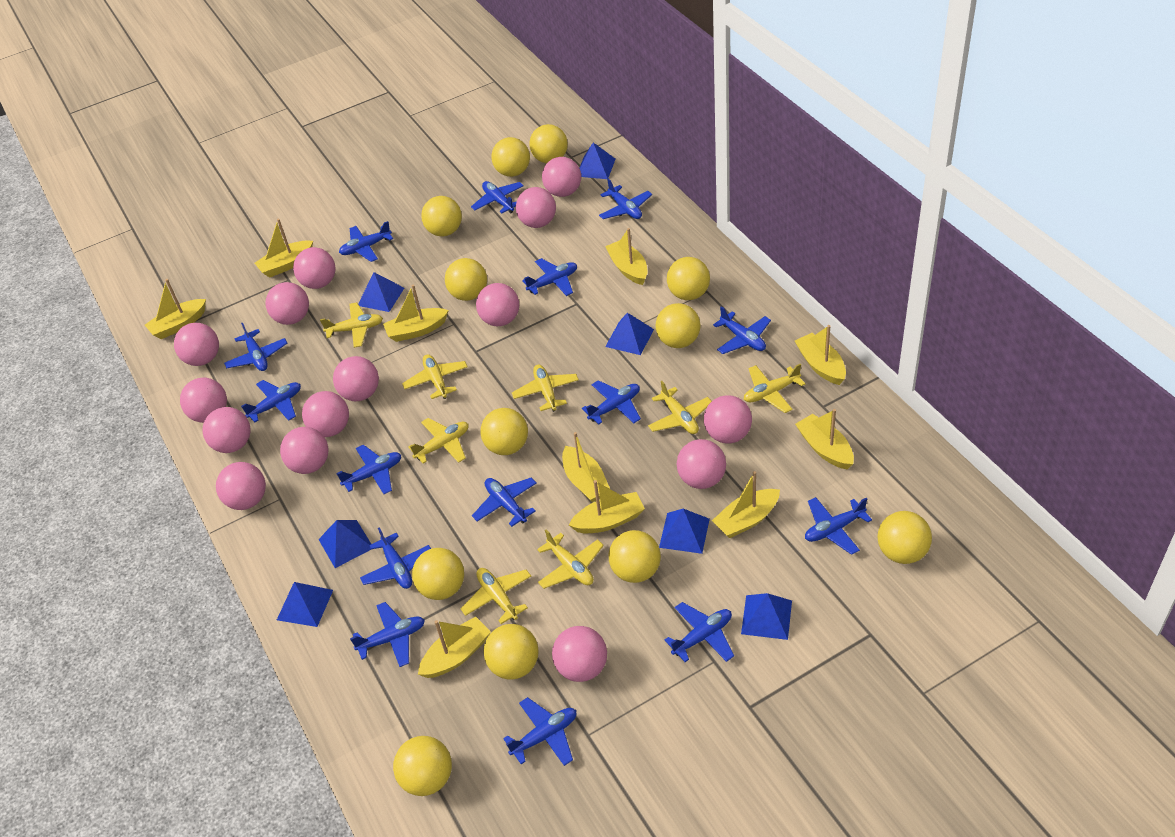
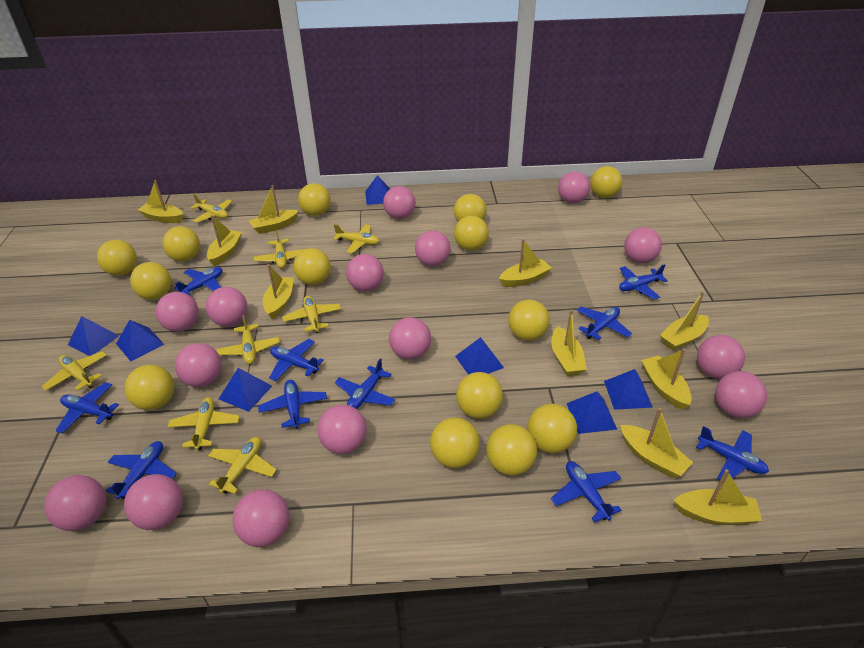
blue plane: 15 -> 10
yellow ball: 12 -> 14

